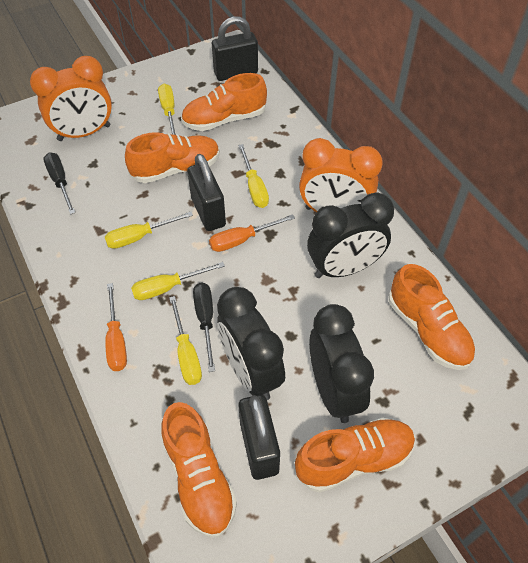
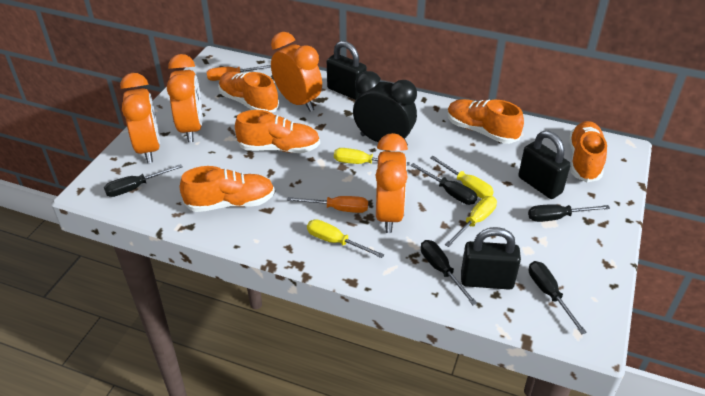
black clock: 3 -> 1
black screwdriver: 2 -> 5
orange clock: 2 -> 4
yellow screwdriver: 5 -> 4

